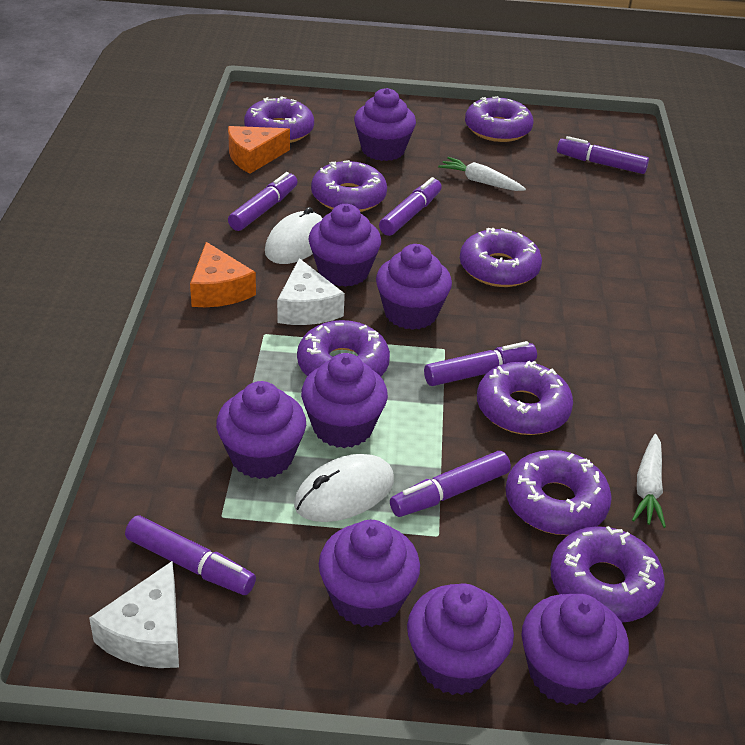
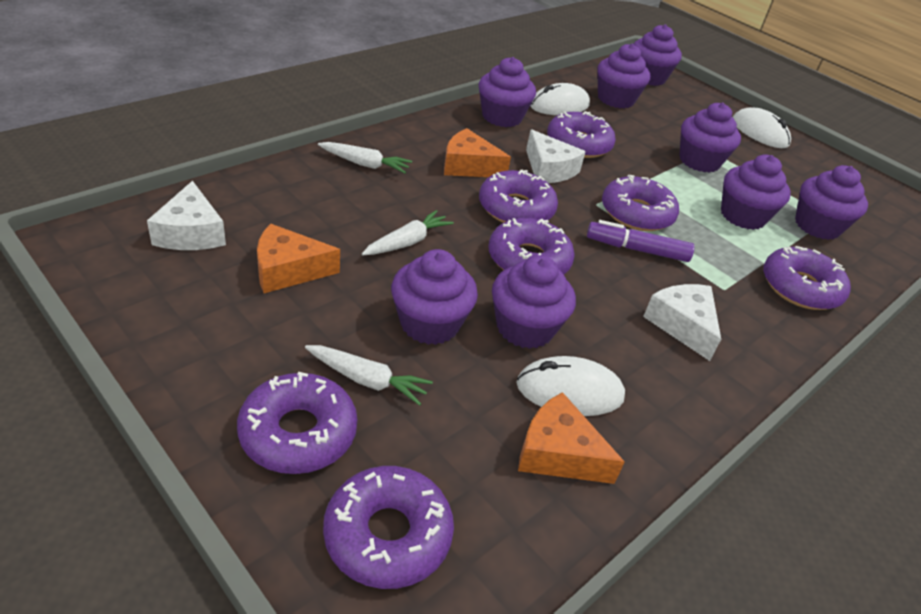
orange cheese: 2 -> 3
purple donut: 8 -> 7
purple marker: 6 -> 1
white carrot: 2 -> 3
white cheese: 2 -> 3
white mouse: 2 -> 3

